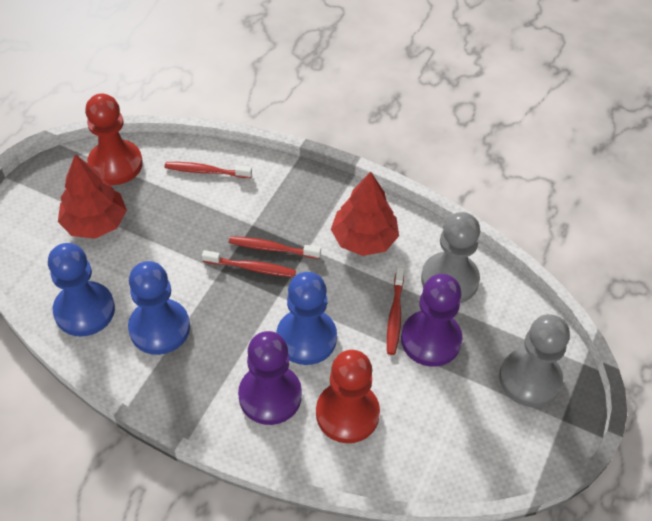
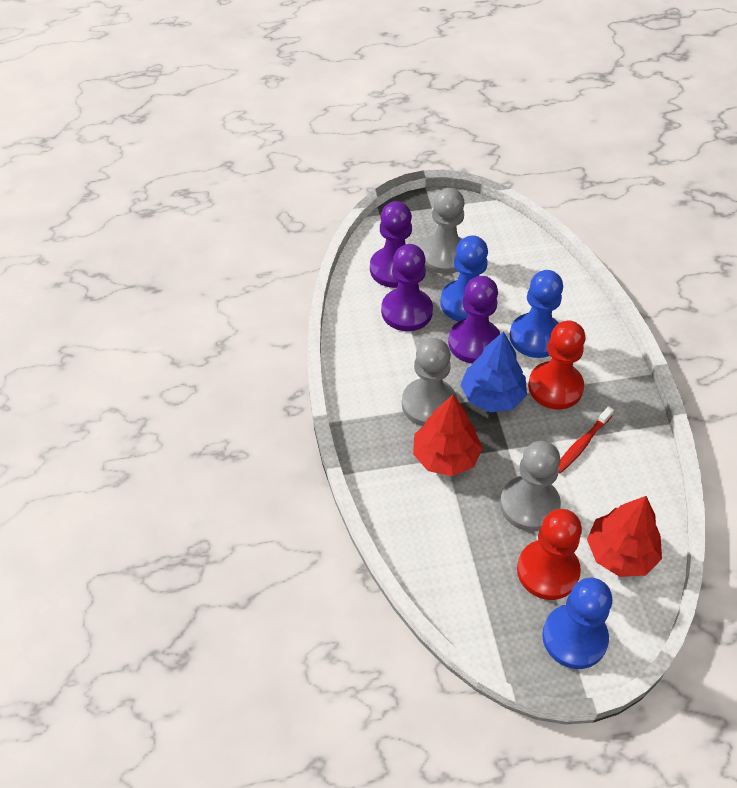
blue tree: 0 -> 1
grey pawn: 2 -> 3
purple pawn: 2 -> 3
red toothbrush: 4 -> 1

